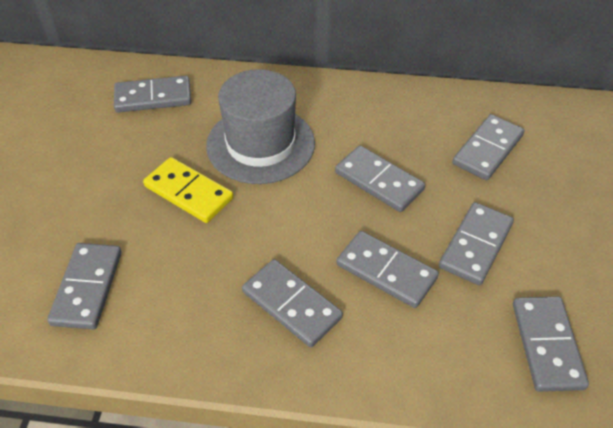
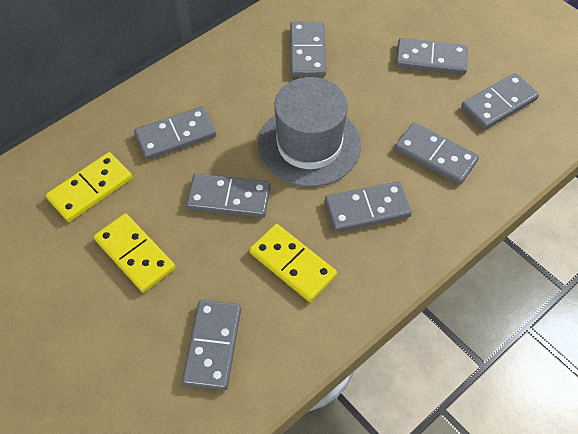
yellow domino: 1 -> 3

